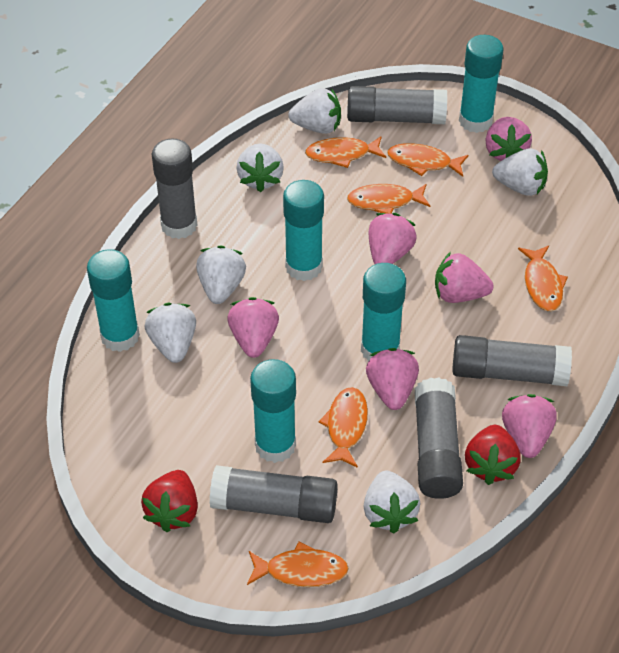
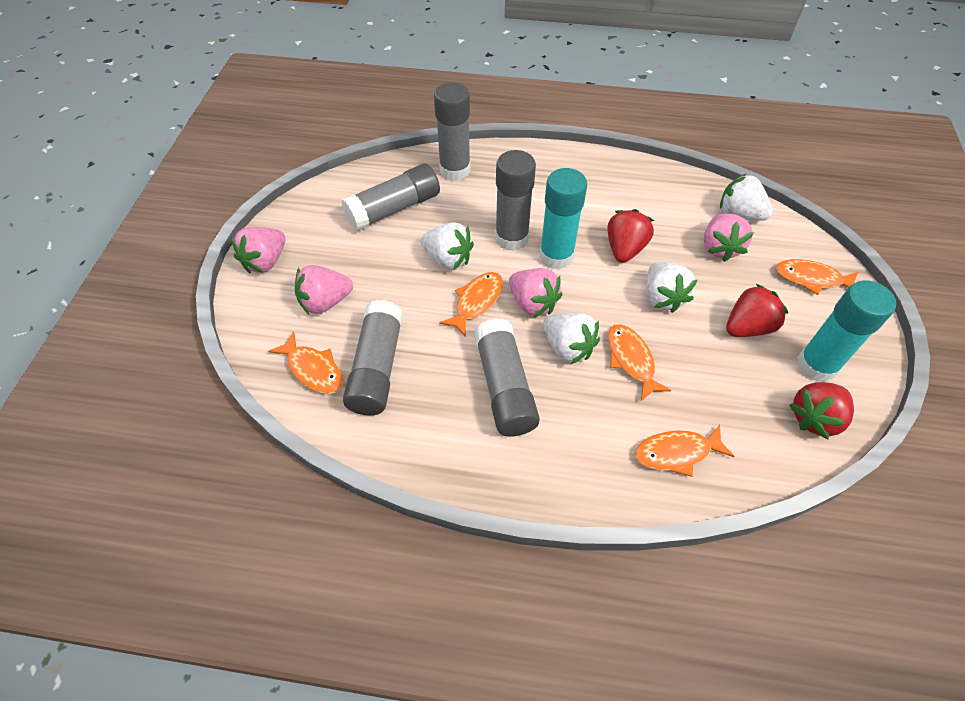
orange fish: 6 -> 5
pink strawberry: 6 -> 4
red strawberry: 2 -> 3
turquoise glue stick: 5 -> 2
white strawberry: 6 -> 4

